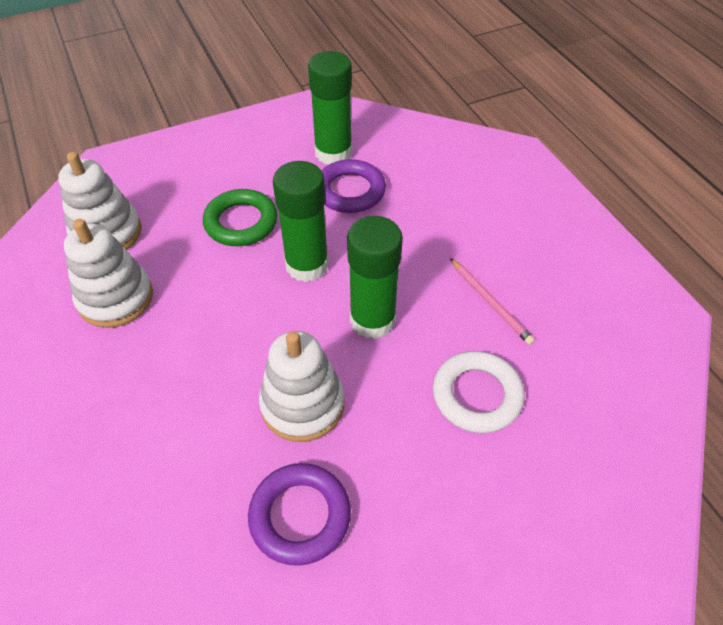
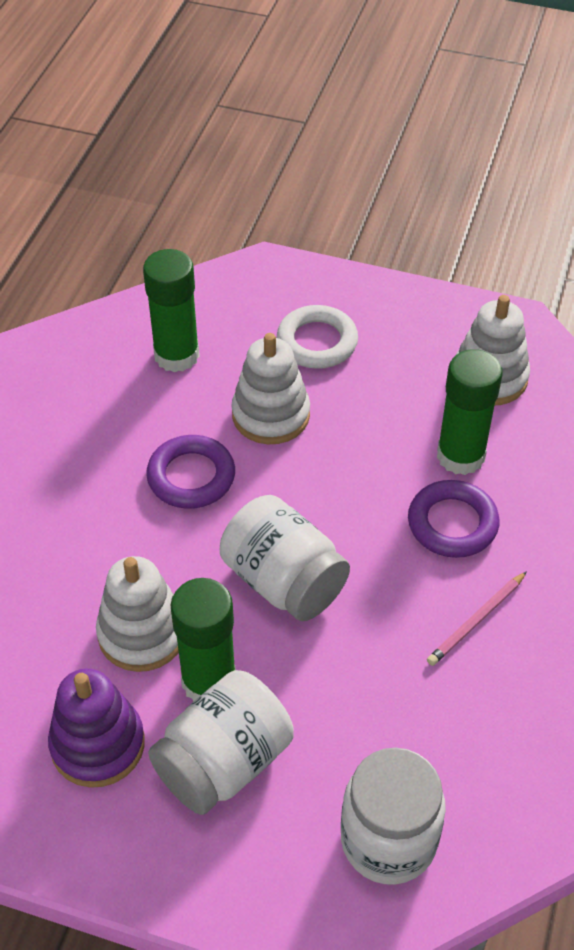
green ring: 1 -> 0
purple stacking toy: 0 -> 1
white jar: 0 -> 3

